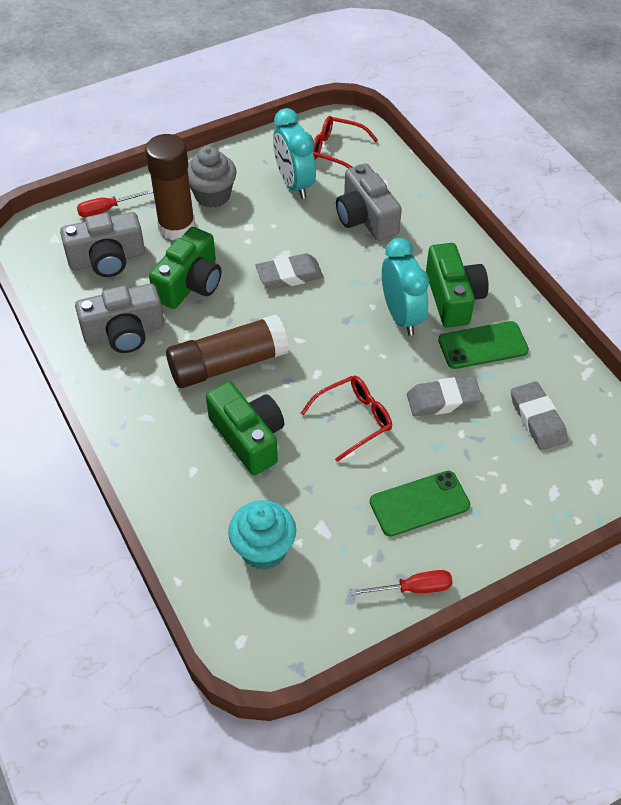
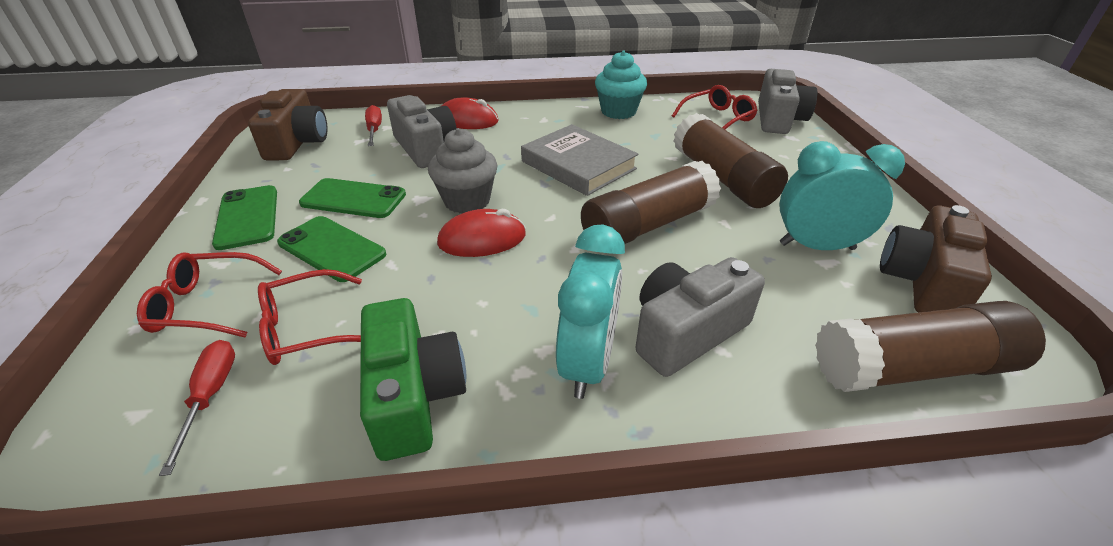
brown camera: 0 -> 2
brown glue stick: 2 -> 3
green camera: 3 -> 1
green phone: 2 -> 3
grey book: 0 -> 1
grey eraser: 3 -> 0
red glasses: 2 -> 3
red mouse: 0 -> 2

